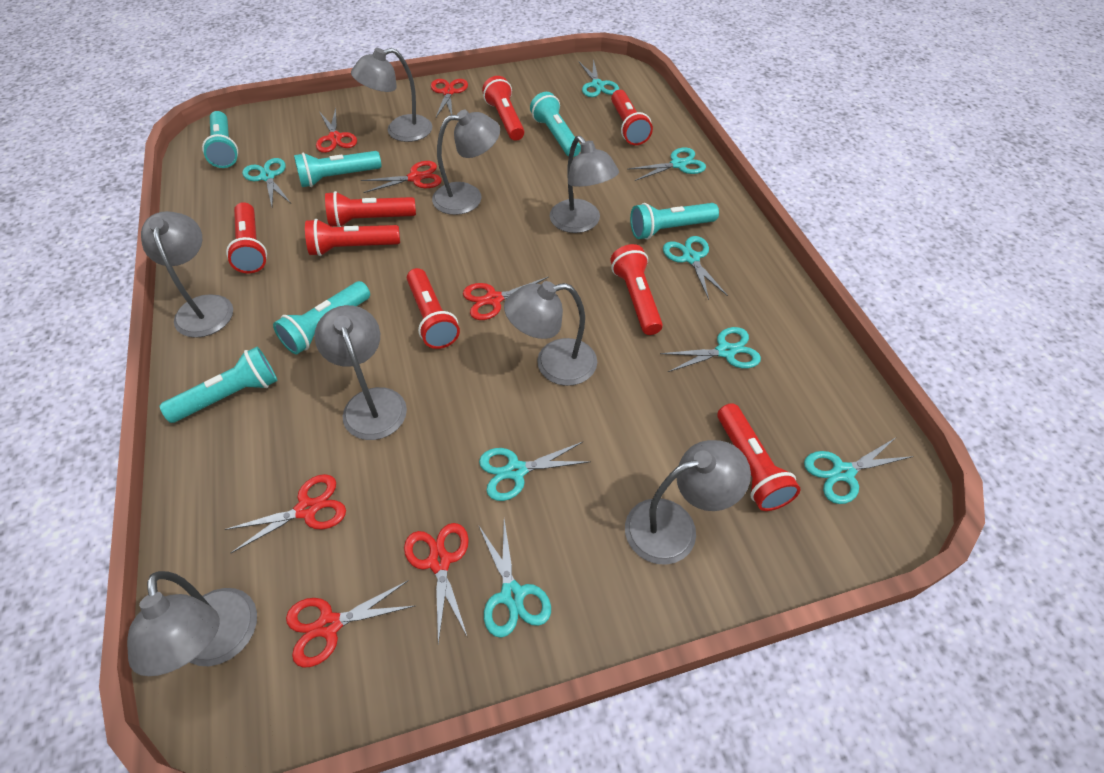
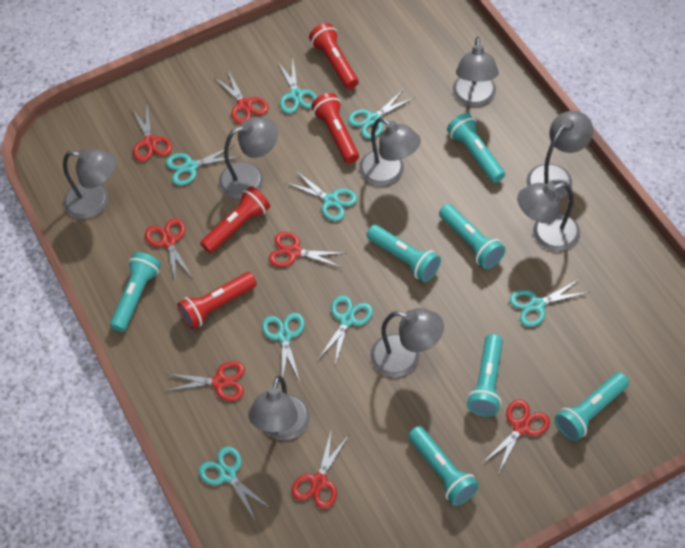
red flashlight: 8 -> 4
turquoise flashlight: 6 -> 7

